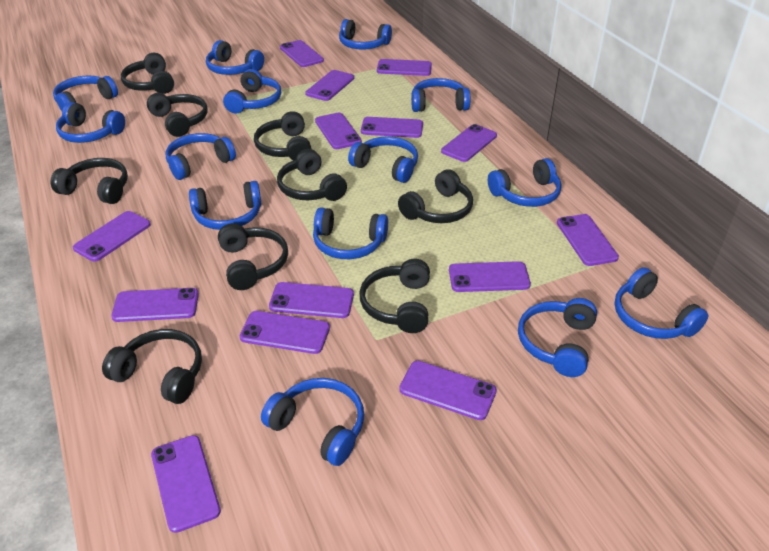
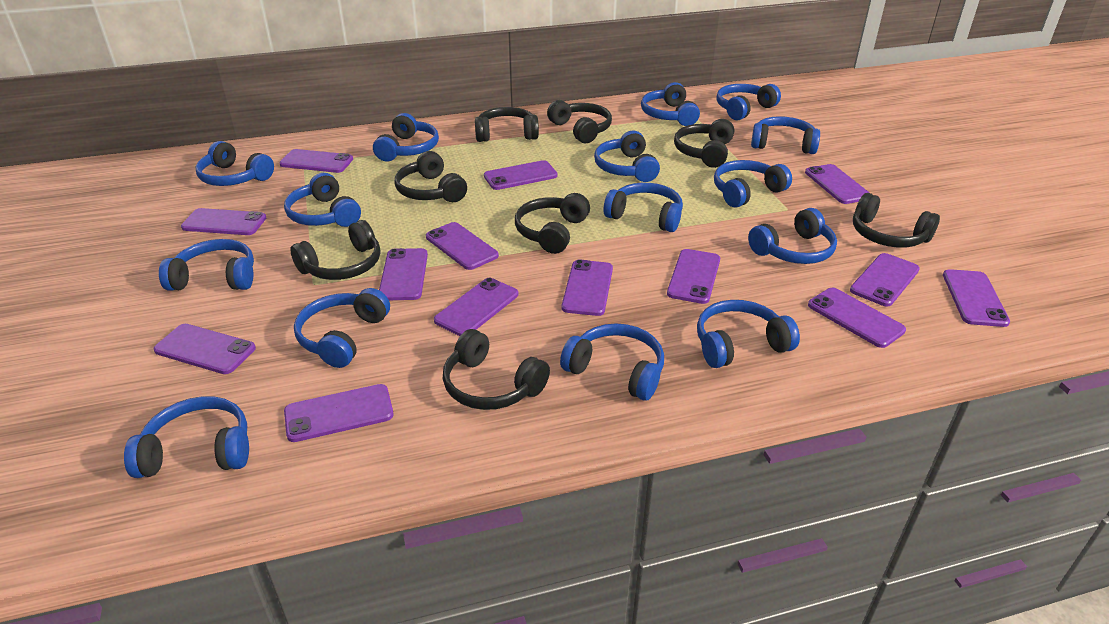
black headphones: 9 -> 8
blue headphones: 14 -> 15

